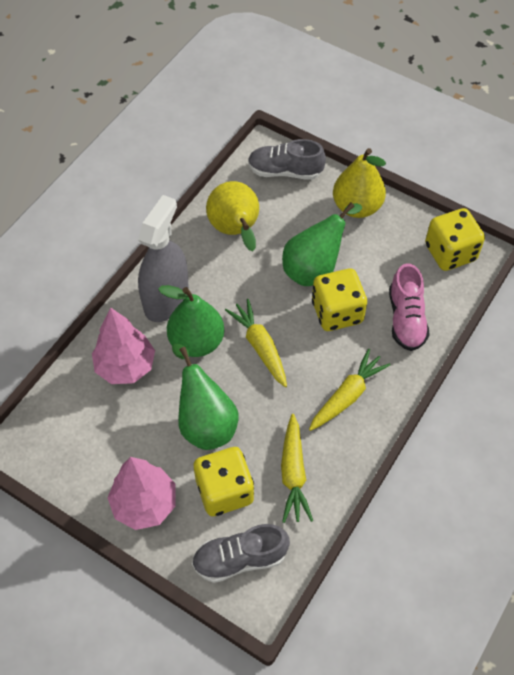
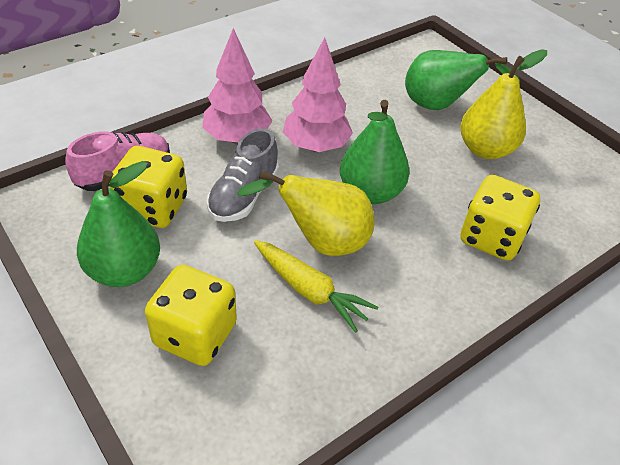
grey shoe: 2 -> 1
grey spray bottle: 1 -> 0
yellow carrot: 3 -> 1

